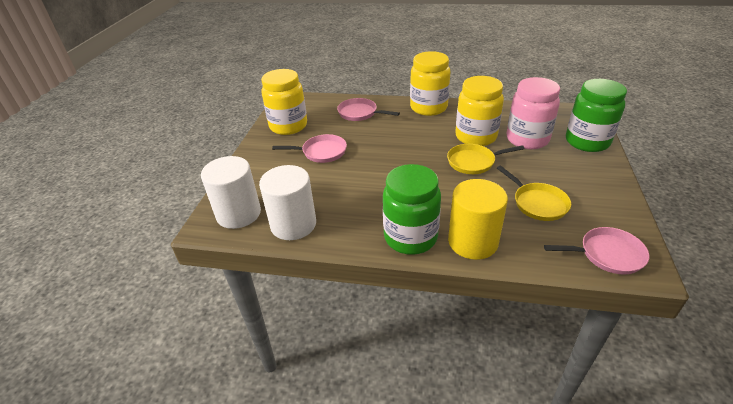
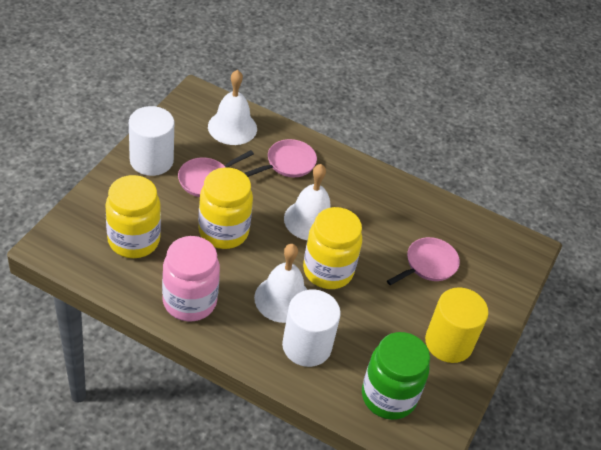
green jar: 2 -> 1
white bell: 0 -> 3
yellow pan: 2 -> 0

